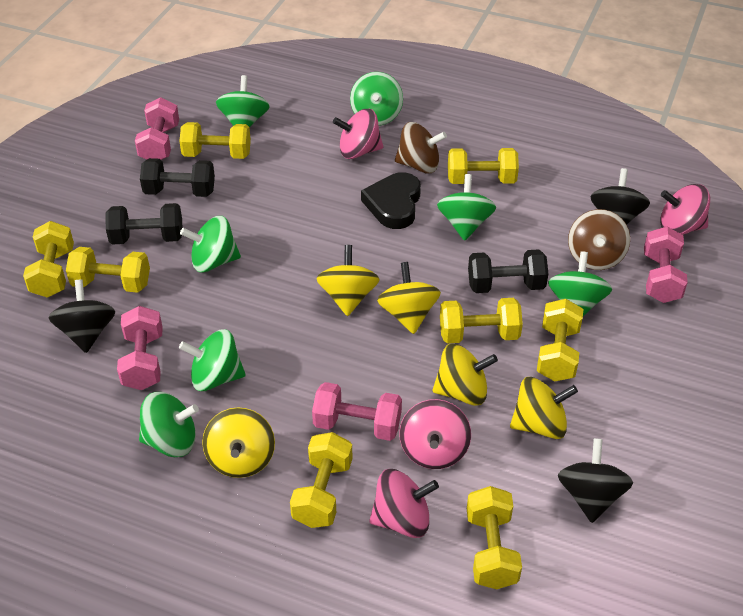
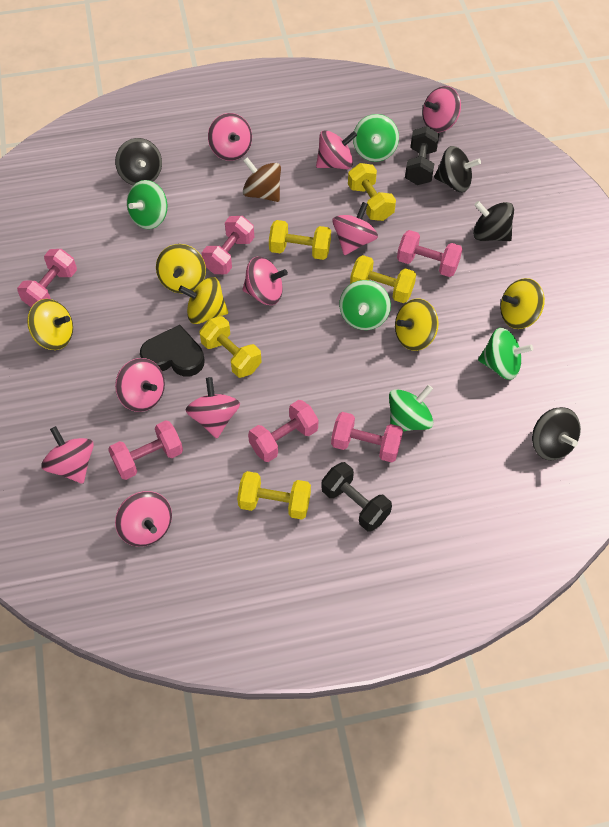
black dumbbell: 3 -> 2
black spinning top: 3 -> 4
brown spinning top: 2 -> 1
green spinning top: 7 -> 5
pink dumbbell: 4 -> 6
pink spinning top: 4 -> 9
yellow dumbbell: 8 -> 5

